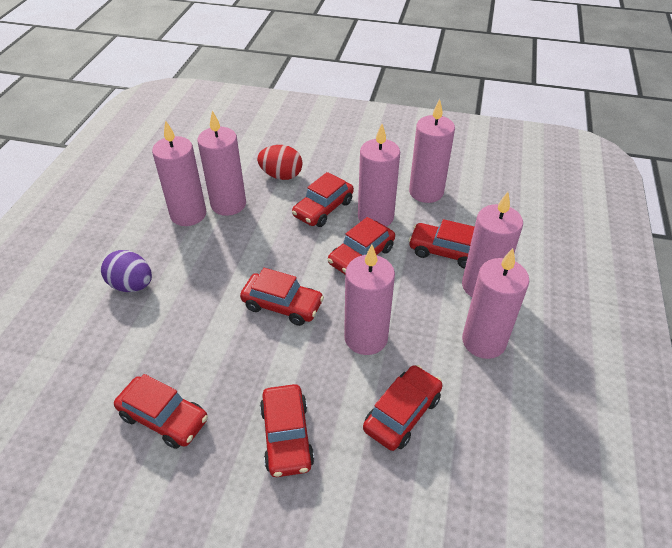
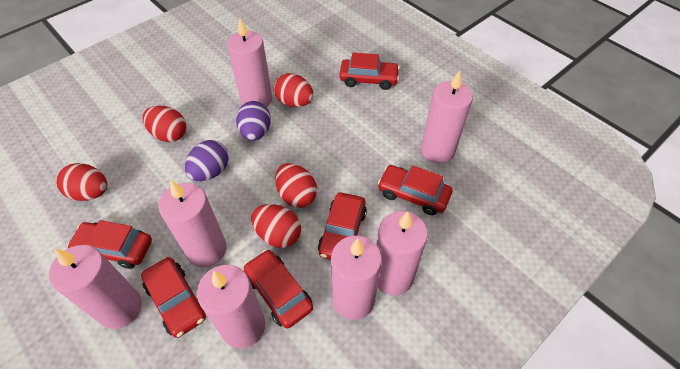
purple egg: 1 -> 2
red car: 7 -> 6
red egg: 1 -> 5

